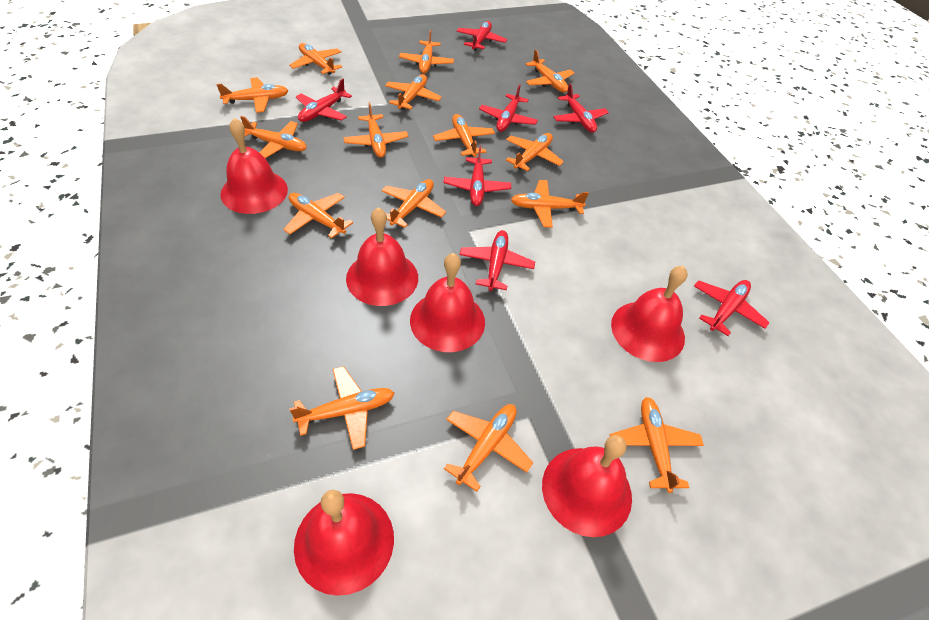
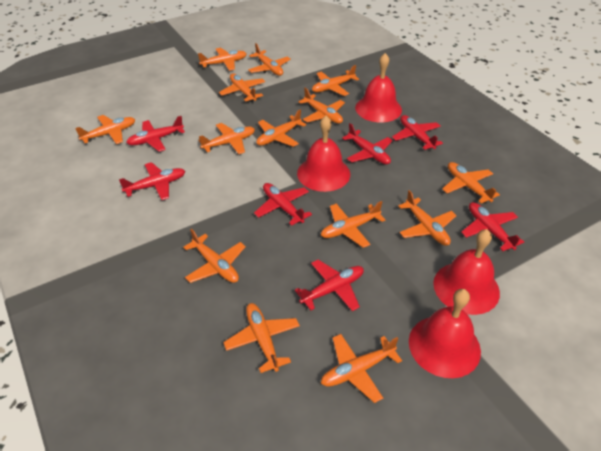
orange plane: 15 -> 14
red bell: 6 -> 4

